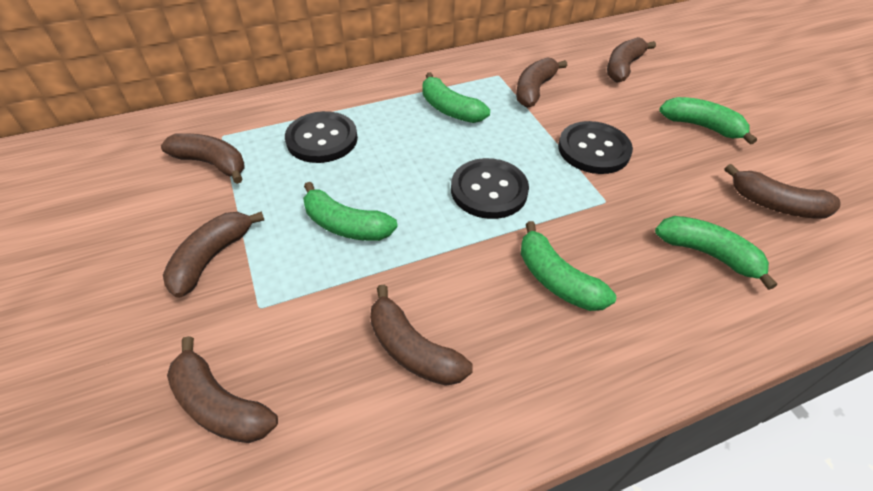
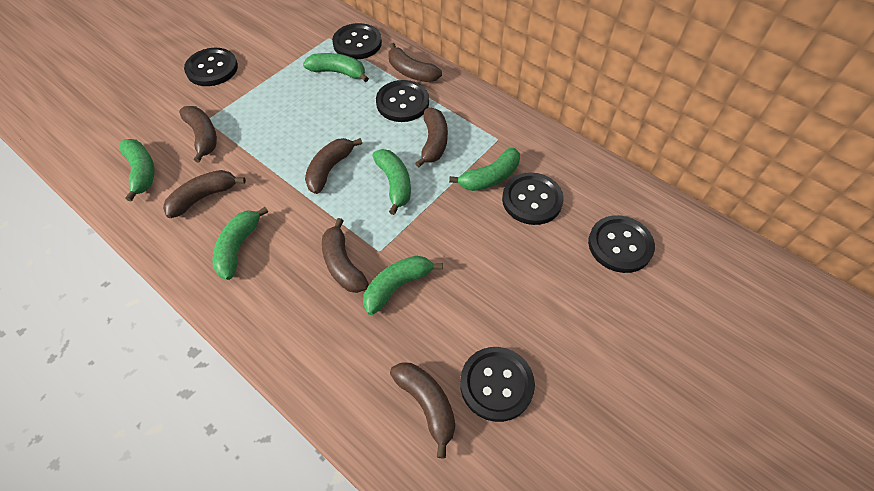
black button: 3 -> 6
green banana: 5 -> 6

